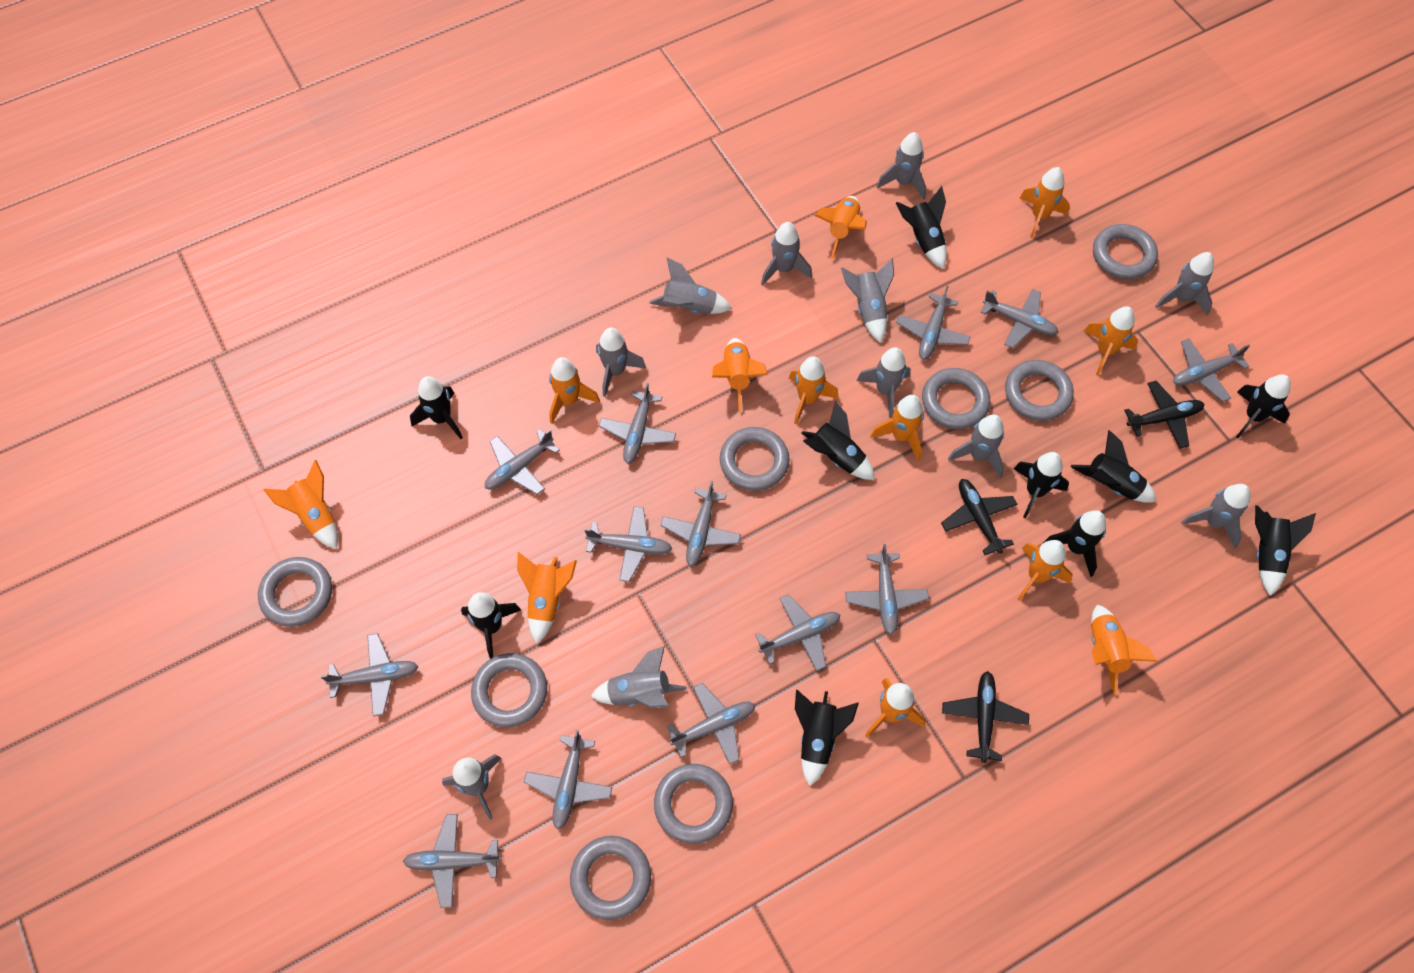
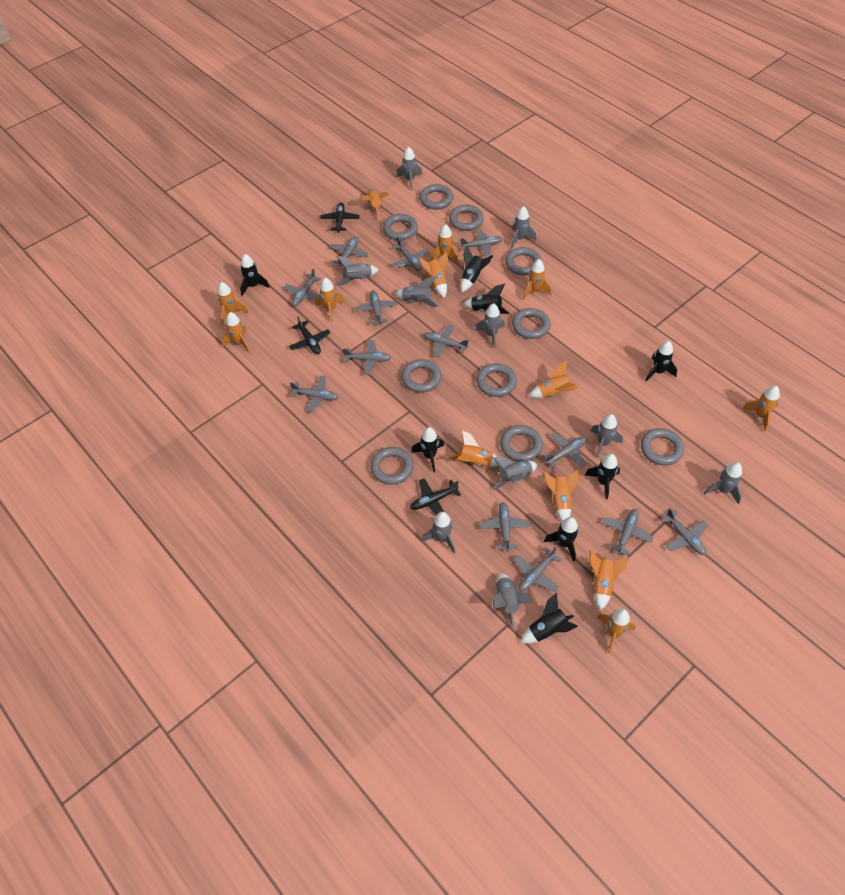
black rocket: 10 -> 8
grey ring: 8 -> 10
grey rocket: 11 -> 10
orange rocket: 12 -> 13

